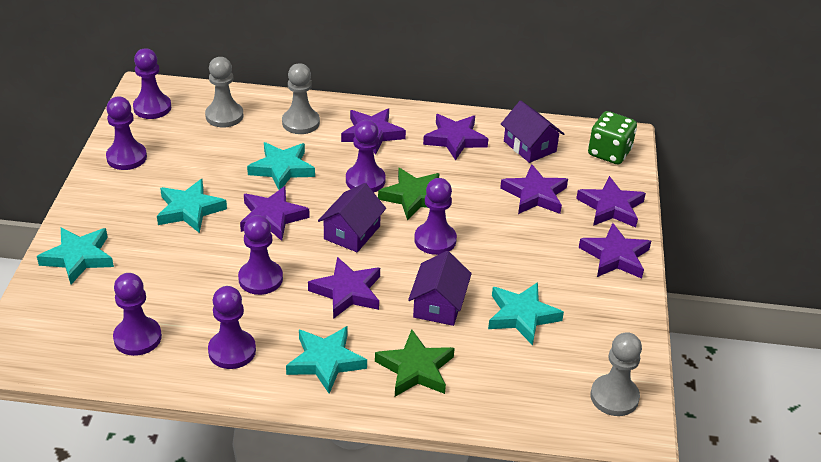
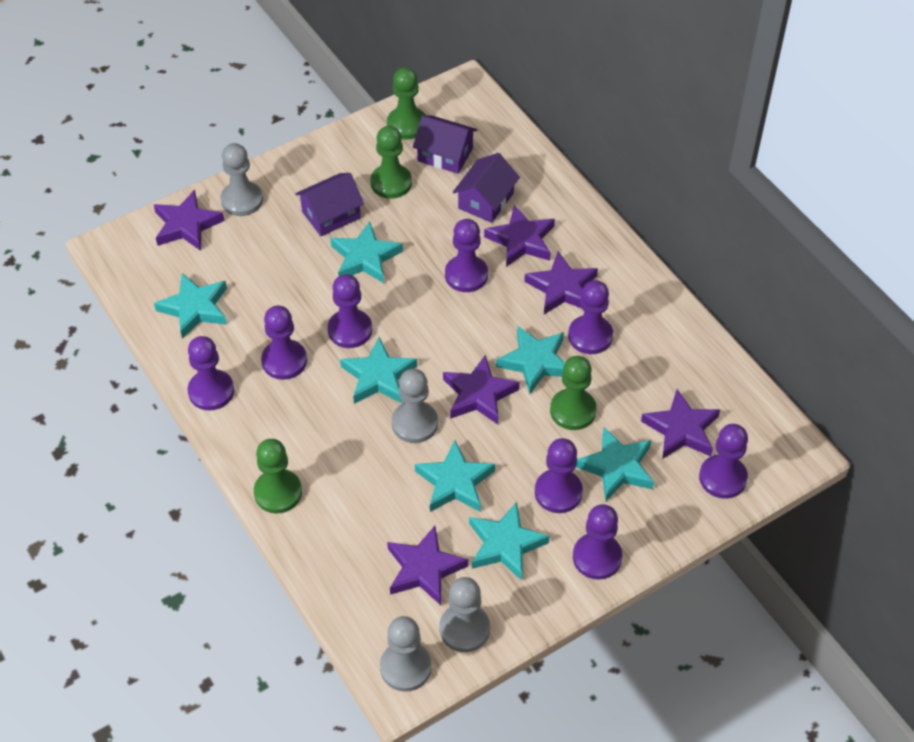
green dice: 1 -> 0
green pawn: 0 -> 4
green star: 2 -> 0
grey pawn: 3 -> 4
purple pawn: 7 -> 8
purple star: 7 -> 6
turquoise star: 5 -> 7

